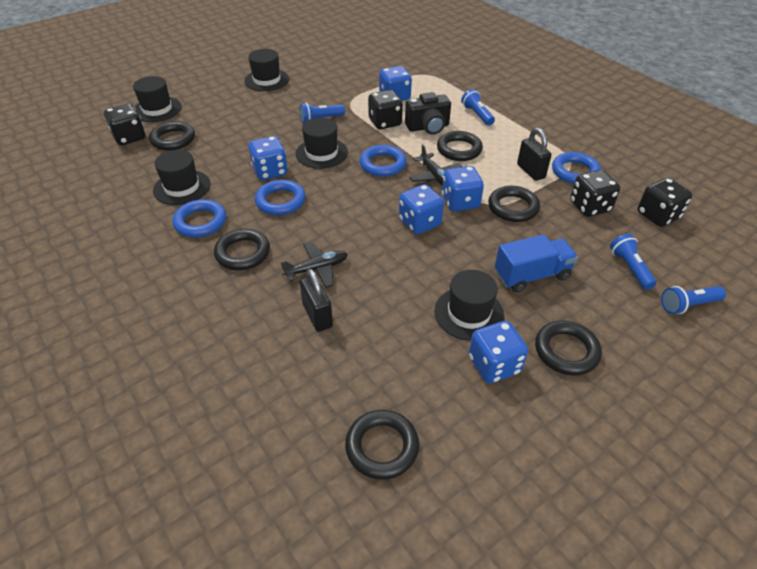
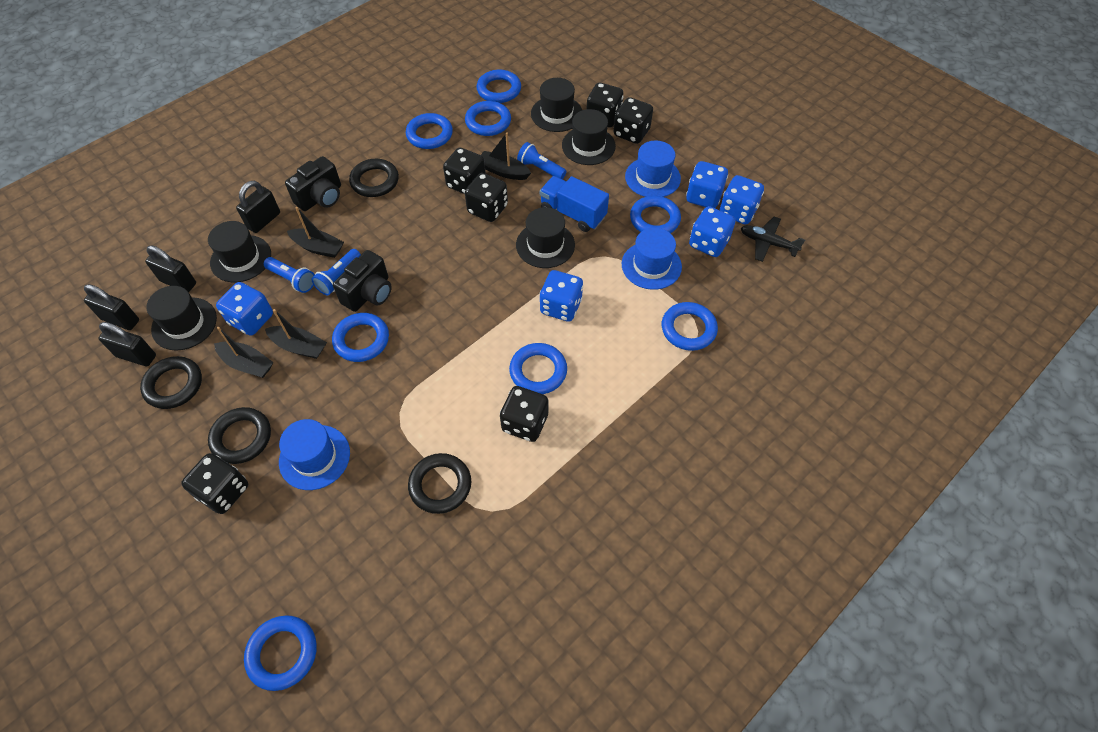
black boat: 0 -> 4
black camera: 1 -> 2
black dice: 4 -> 6
black padlock: 2 -> 4
black plane: 2 -> 1
black ring: 6 -> 4
blue flashlight: 4 -> 3
blue hat: 0 -> 3
blue ring: 4 -> 8

